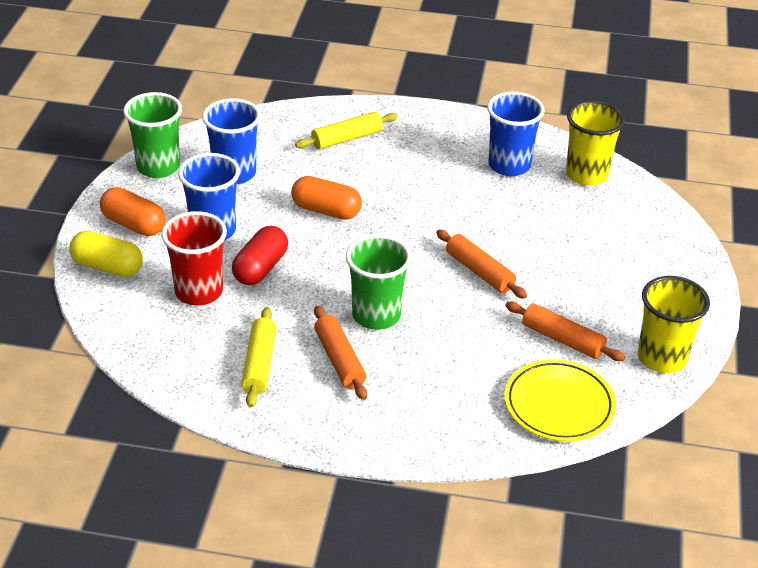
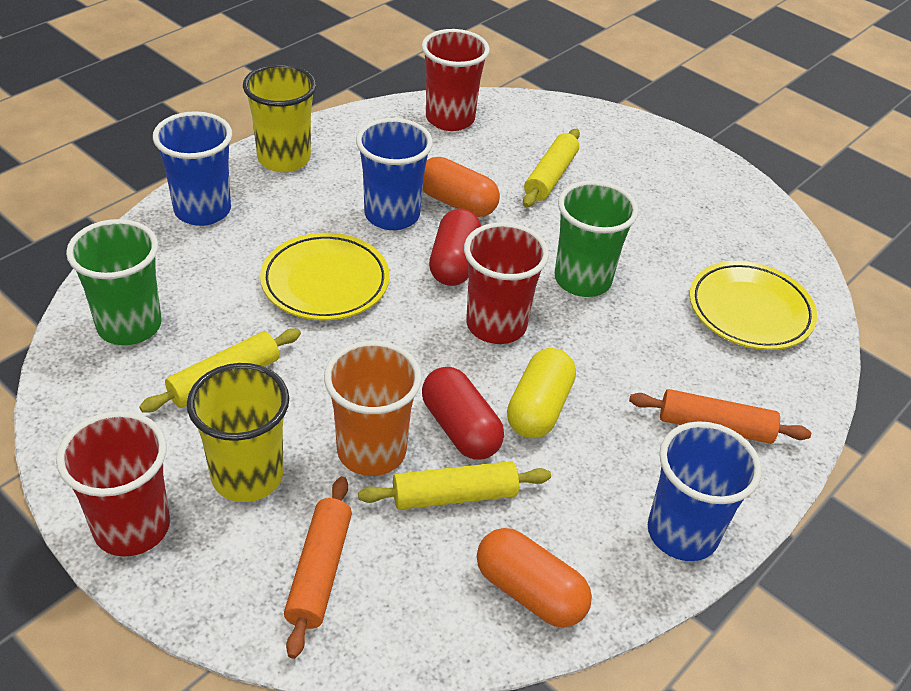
orange cup: 0 -> 1
orange rolling pin: 3 -> 2
red capsule: 1 -> 2
red cup: 1 -> 3
yellow plate: 1 -> 2
yellow rolling pin: 2 -> 3

